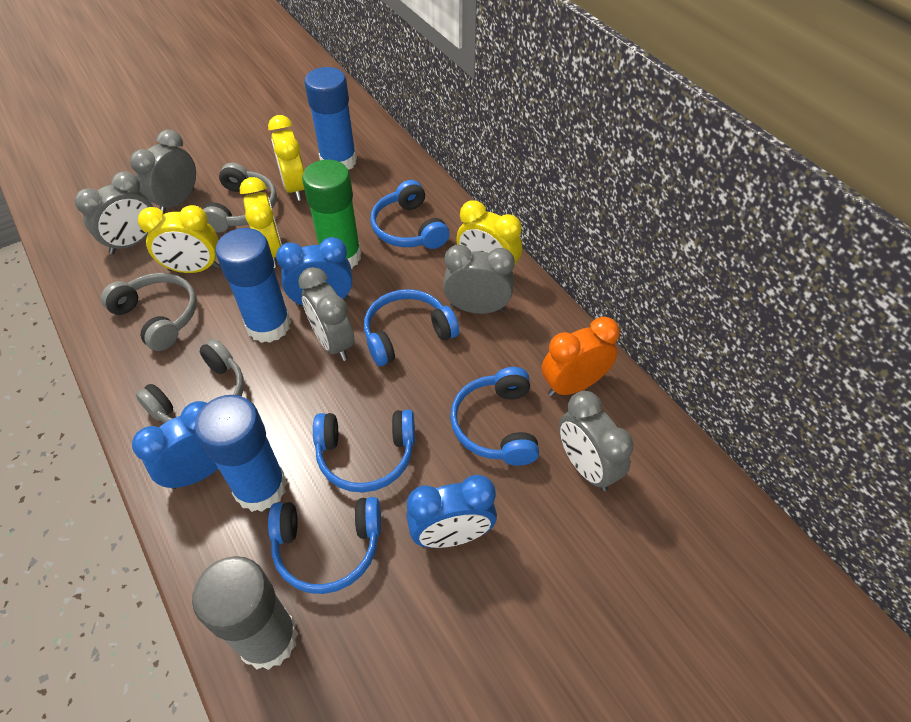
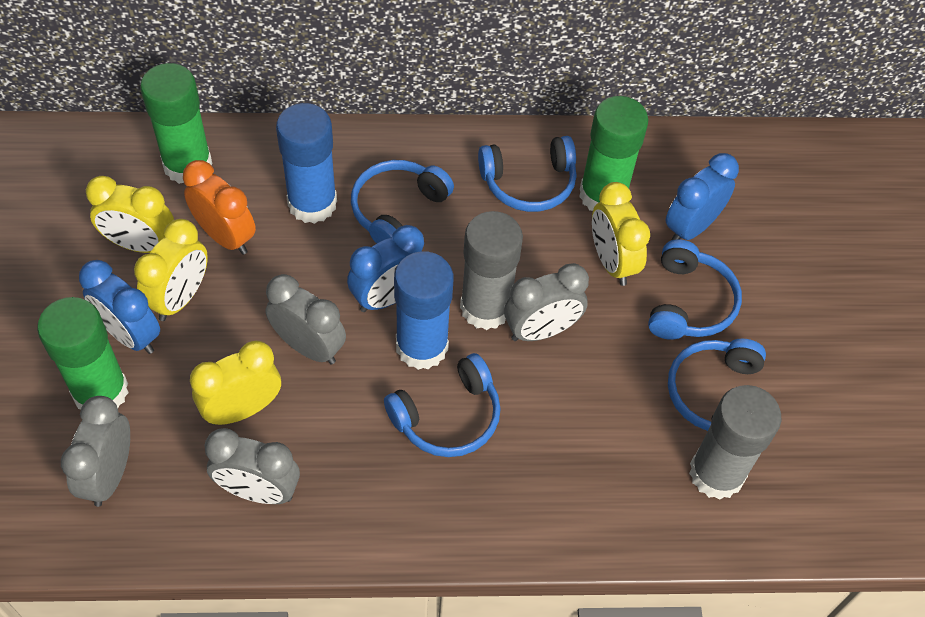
blue glue stick: 3 -> 2
green glue stick: 1 -> 3
grey clock: 5 -> 4
grey glue stick: 1 -> 2
grey headphones: 3 -> 0

